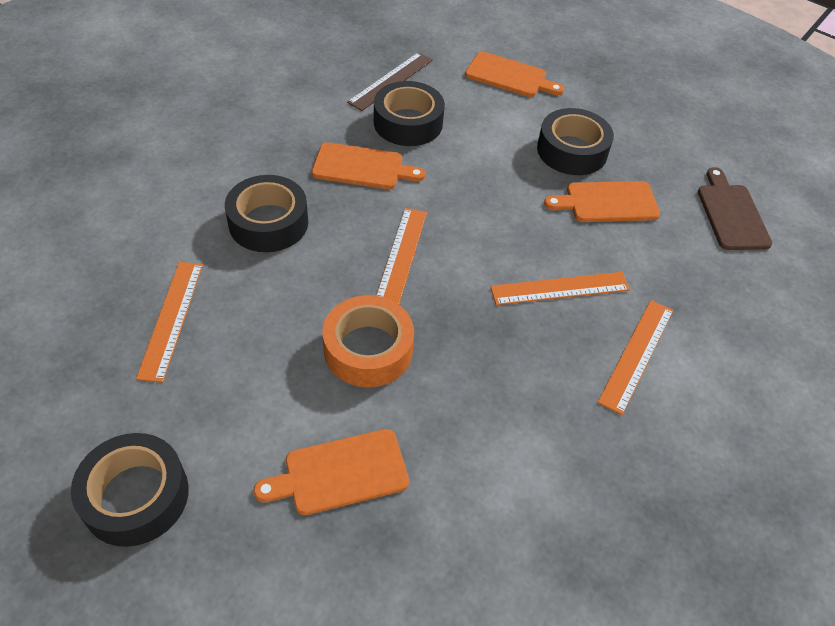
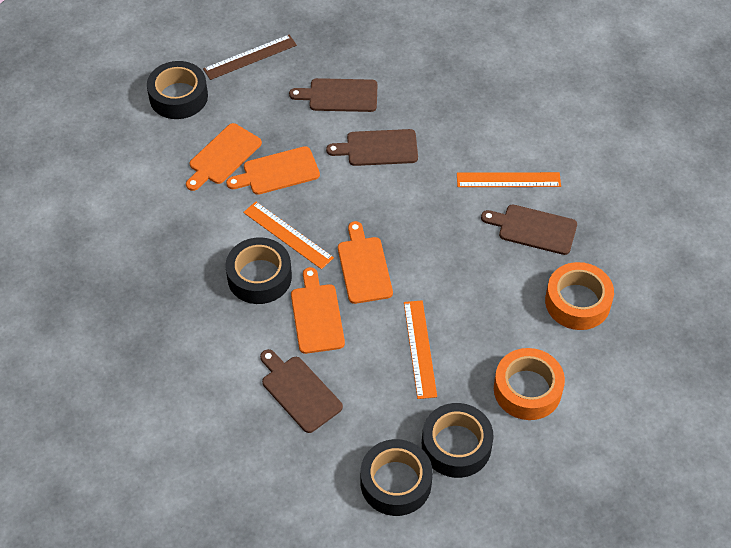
brown cutting board: 1 -> 4
orange ruler: 4 -> 3
orange tape: 1 -> 2

